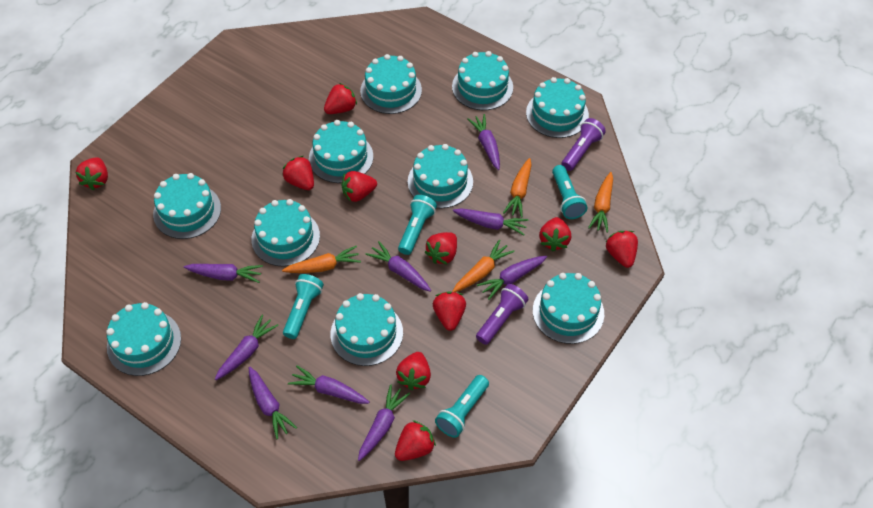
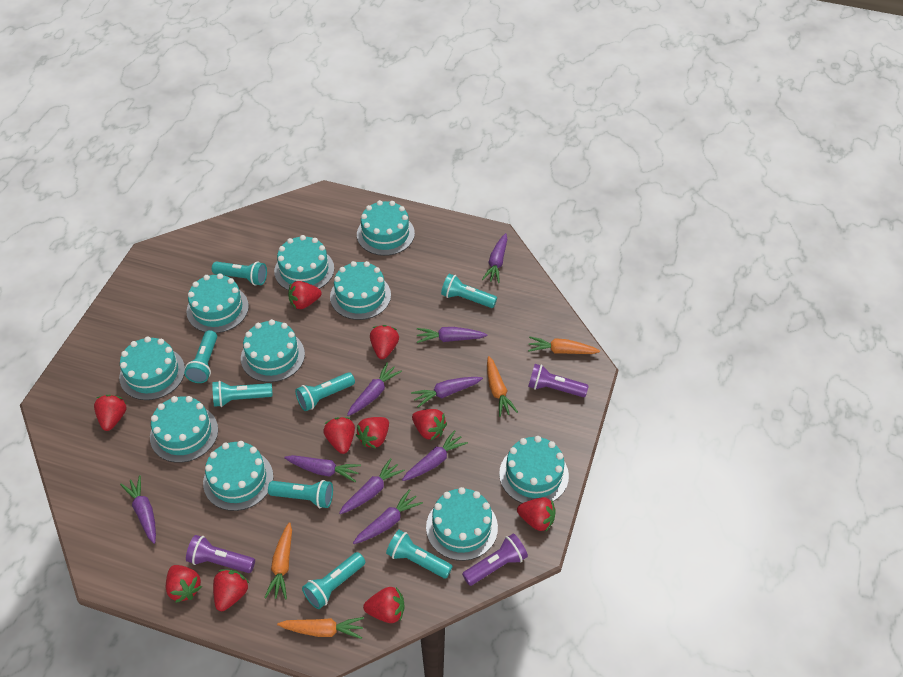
purple flashlight: 2 -> 3
turquoise flashlight: 4 -> 8

